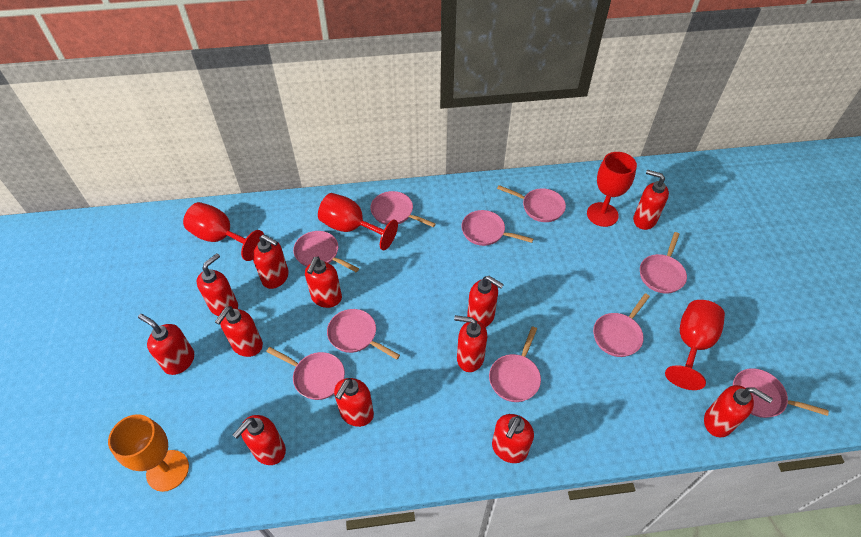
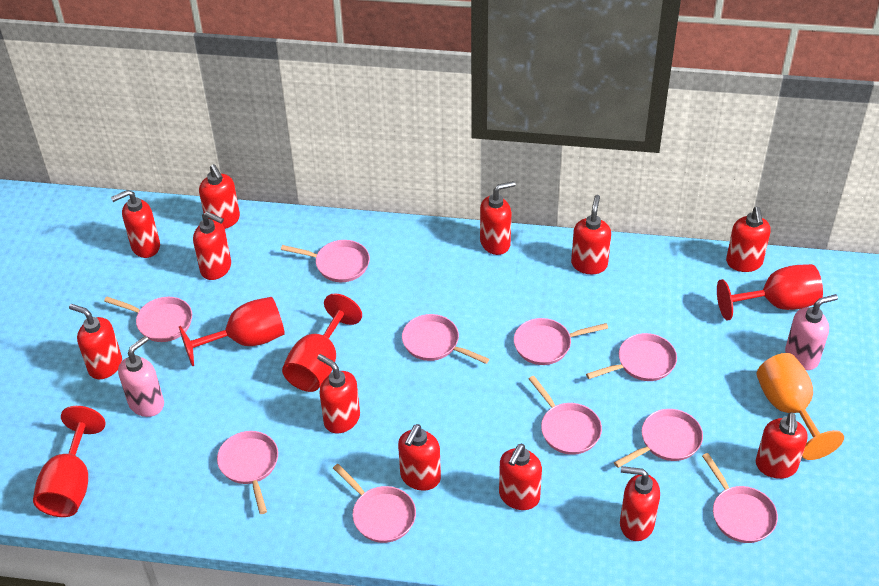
pink soap dispenser: 0 -> 2

